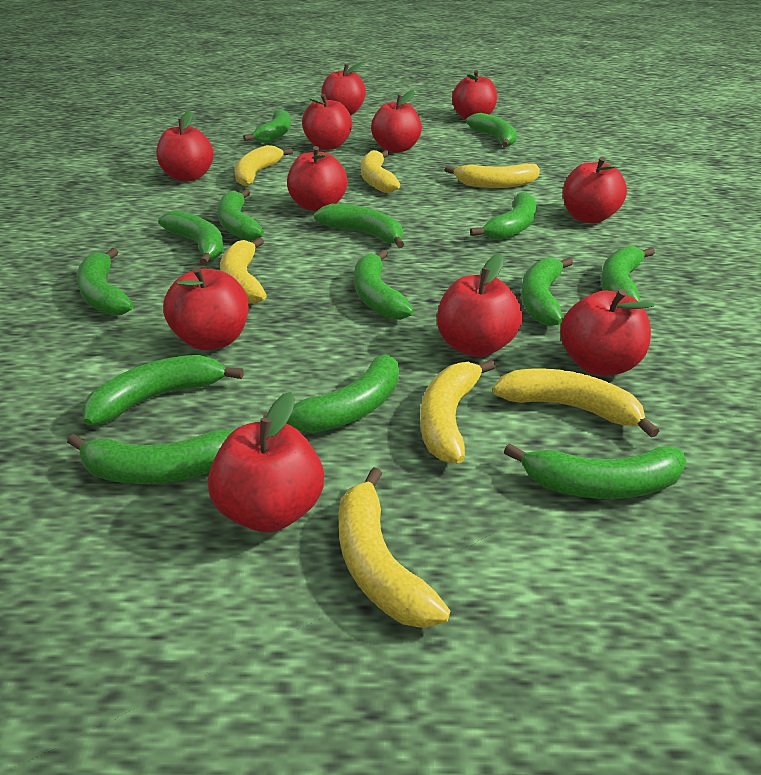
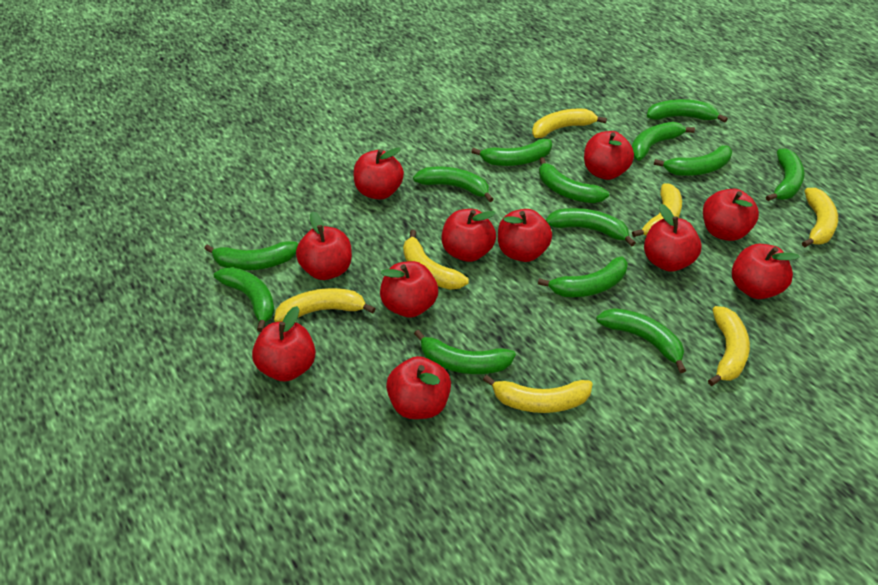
green banana: 14 -> 13

